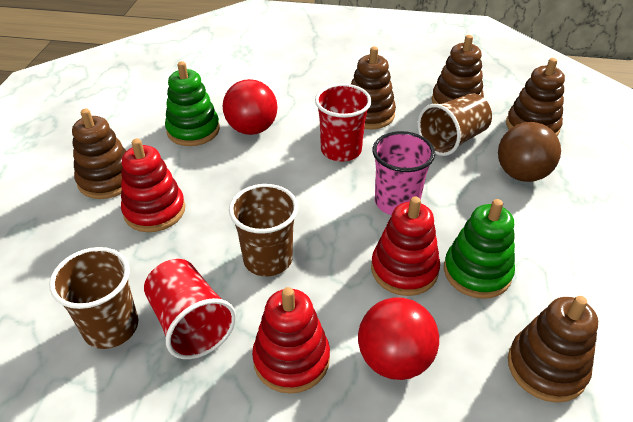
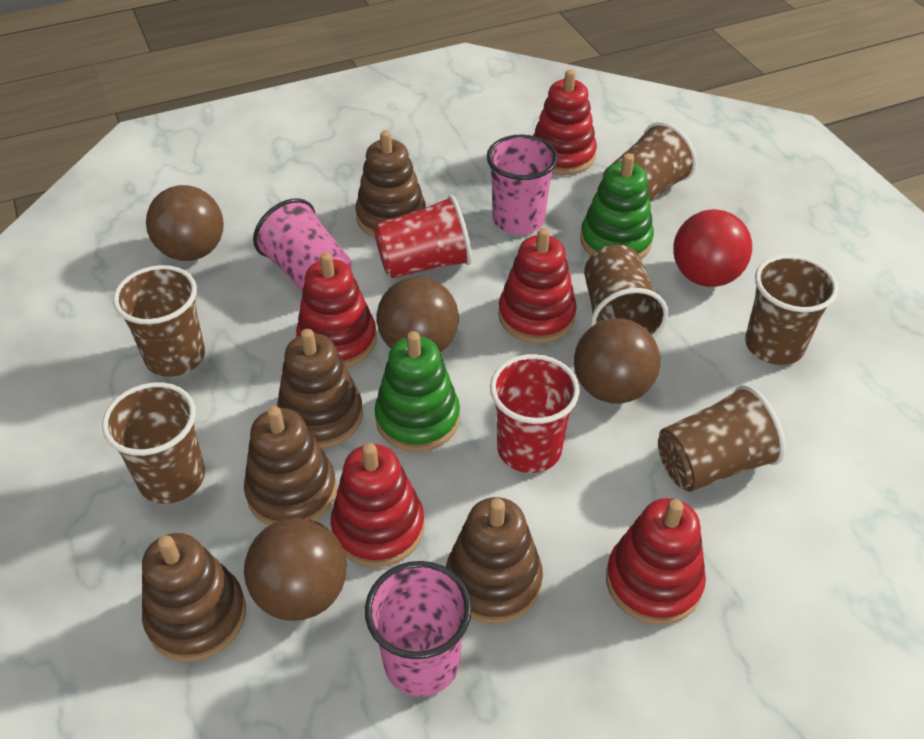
brown ball: 1 -> 4
brown cup: 3 -> 6
pink cup: 1 -> 3
red ball: 2 -> 1
red stacking toy: 3 -> 5

